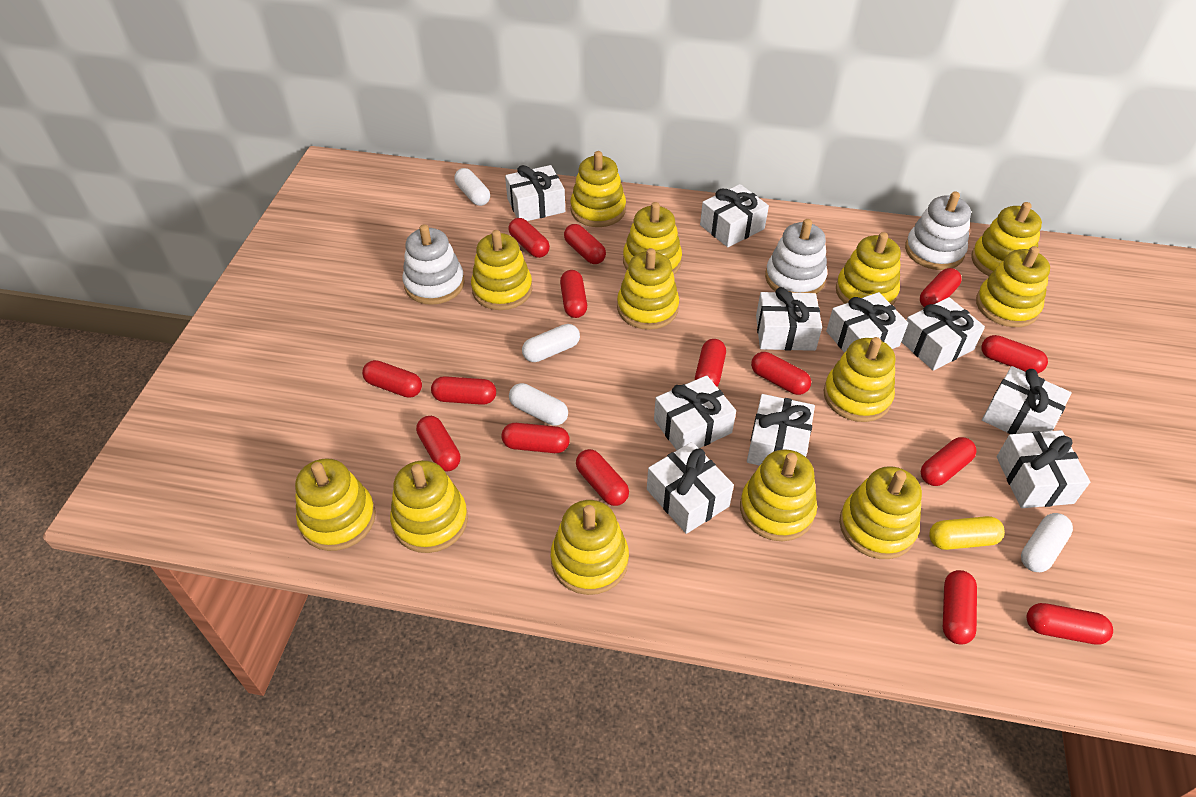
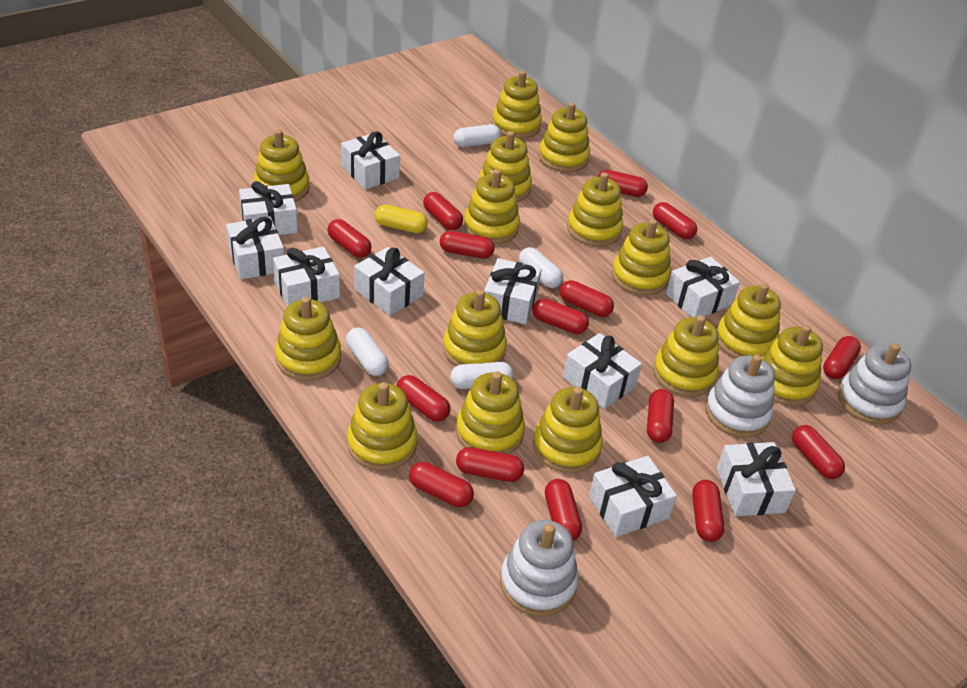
yellow stacking toy: 13 -> 15

